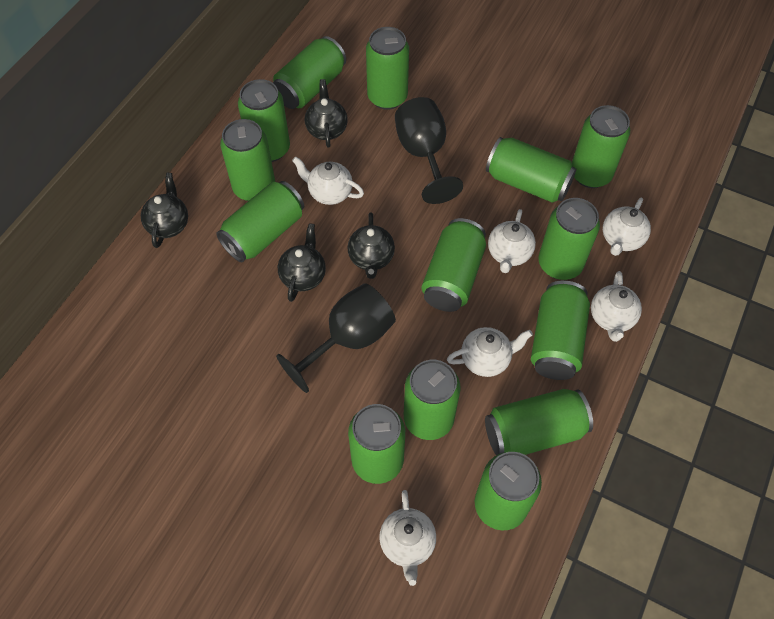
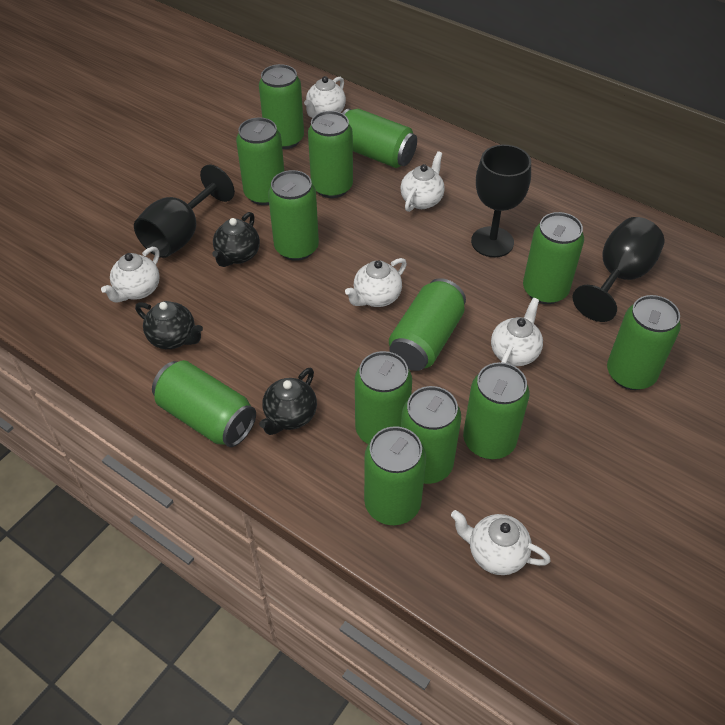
black goblet: 2 -> 3
black teapot: 4 -> 3
green can: 14 -> 13

